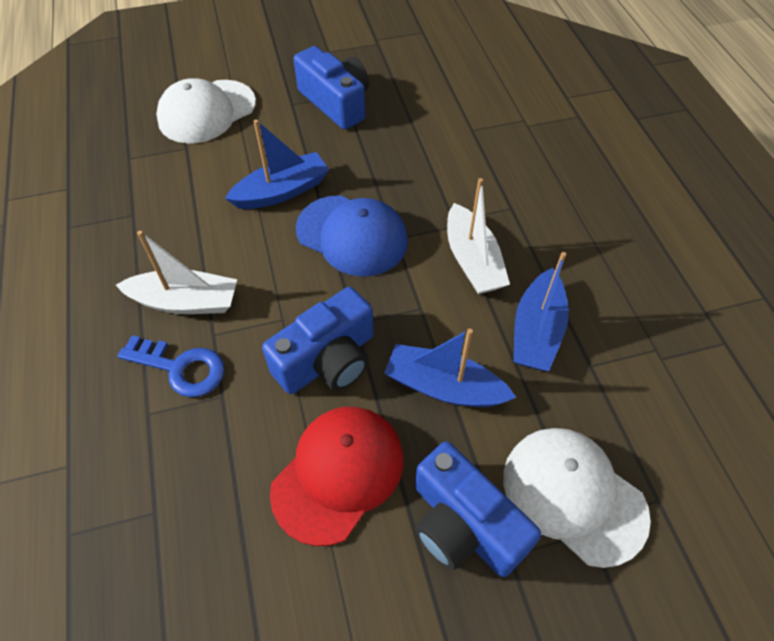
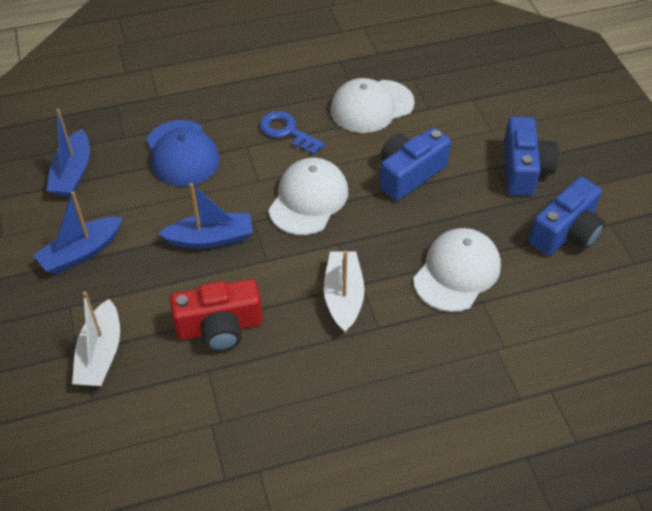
red camera: 0 -> 1
red cap: 1 -> 0
white cap: 2 -> 3

